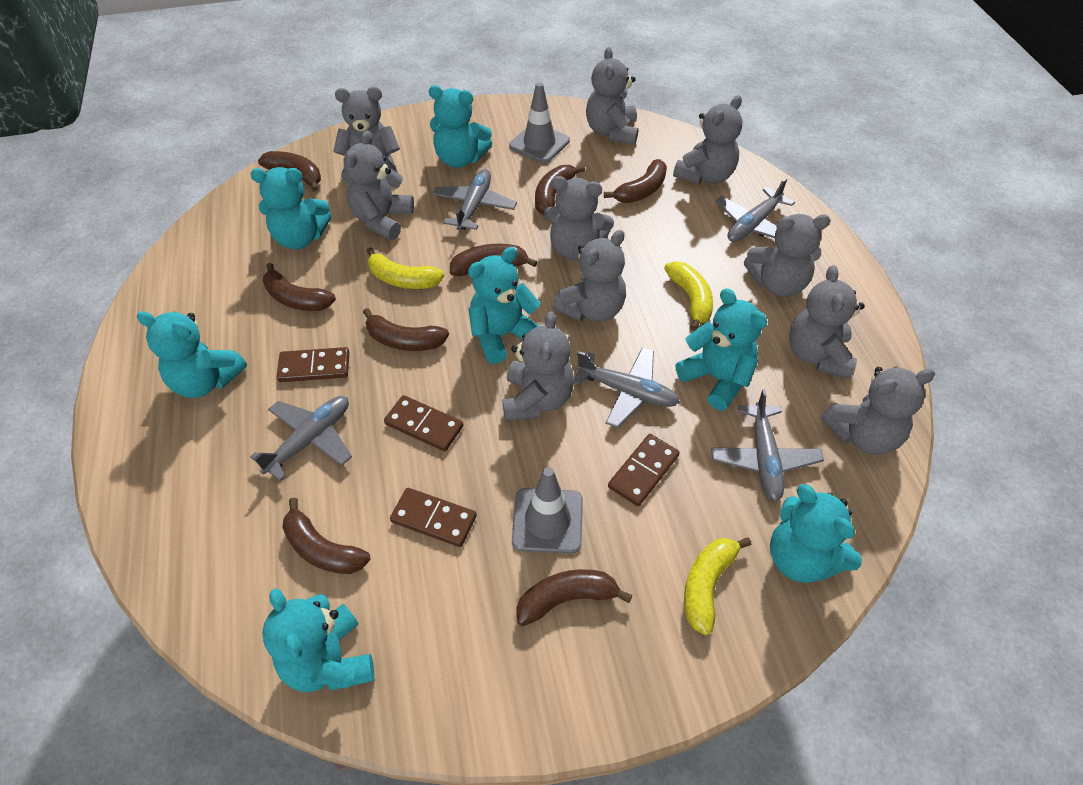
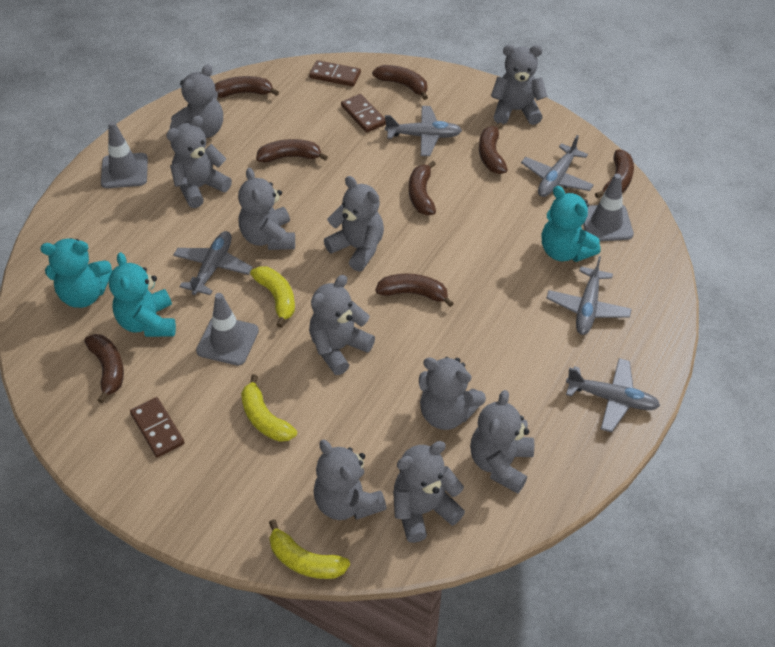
brown domino: 4 -> 3
grey traffic cone: 2 -> 3
turquoise teddy bear: 7 -> 3

